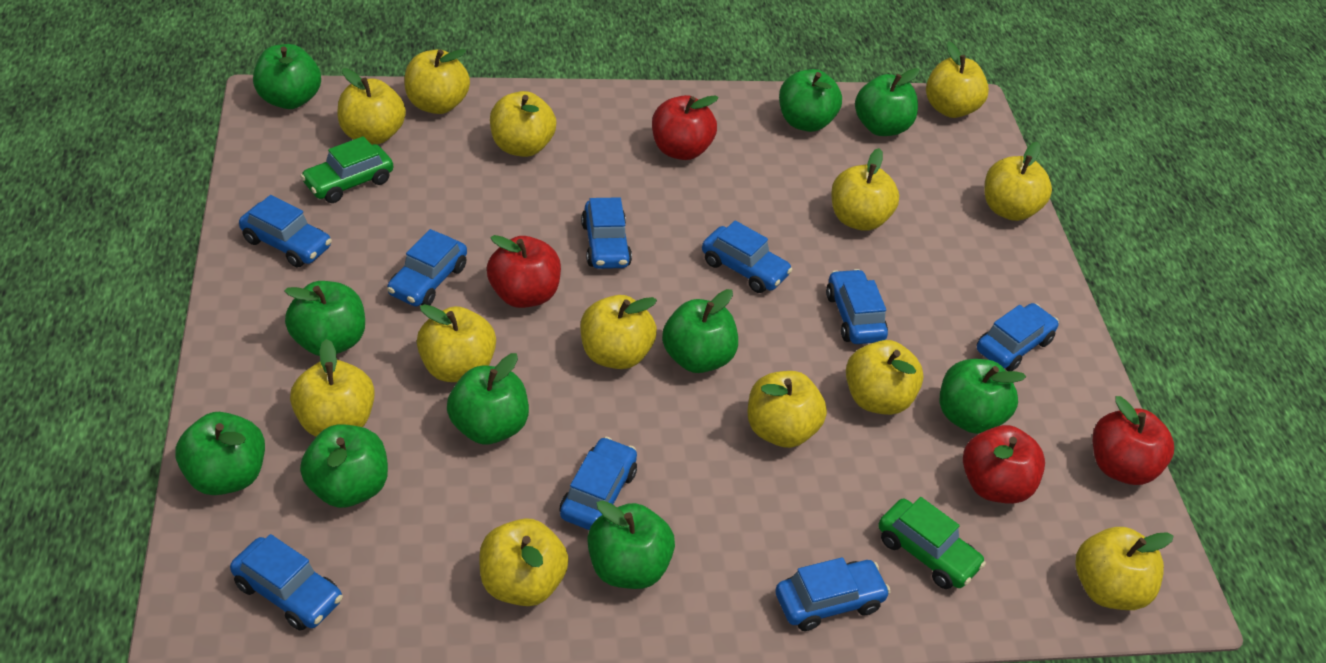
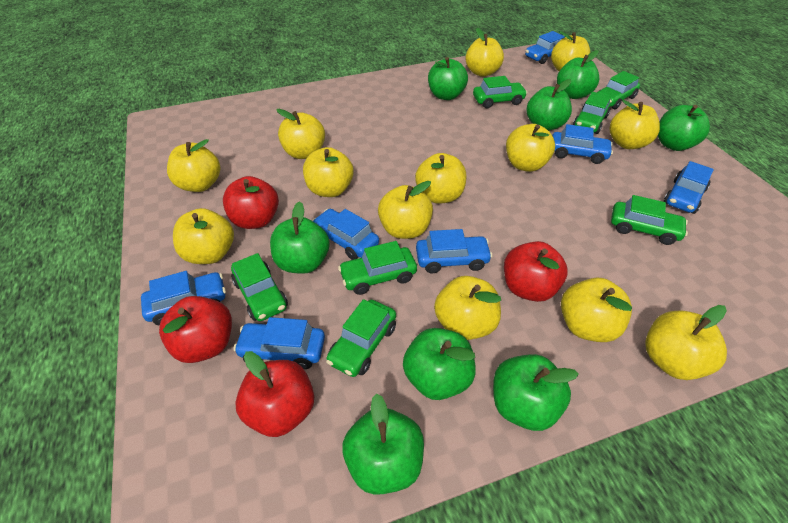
blue car: 9 -> 7
green apple: 10 -> 8
green car: 2 -> 7

